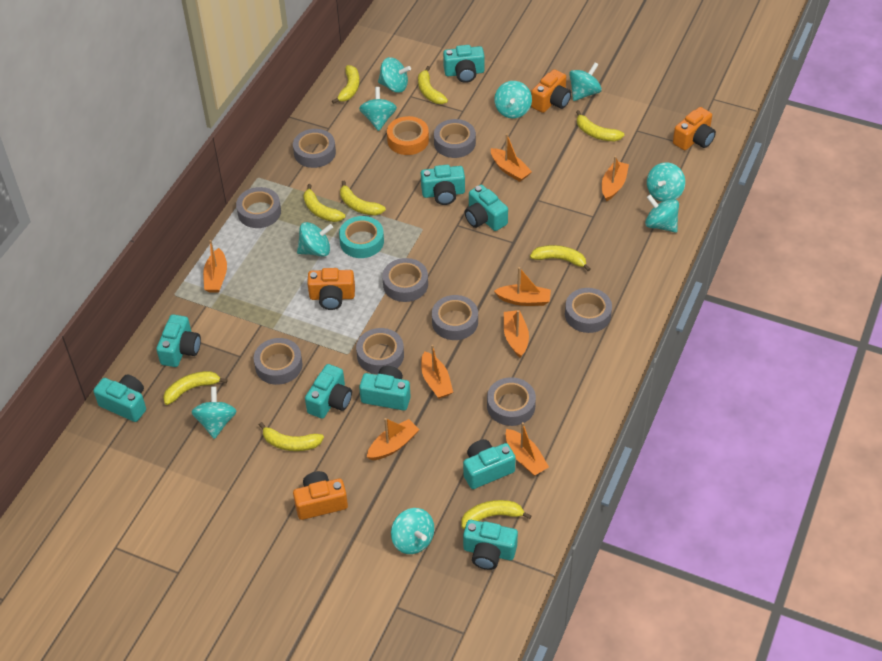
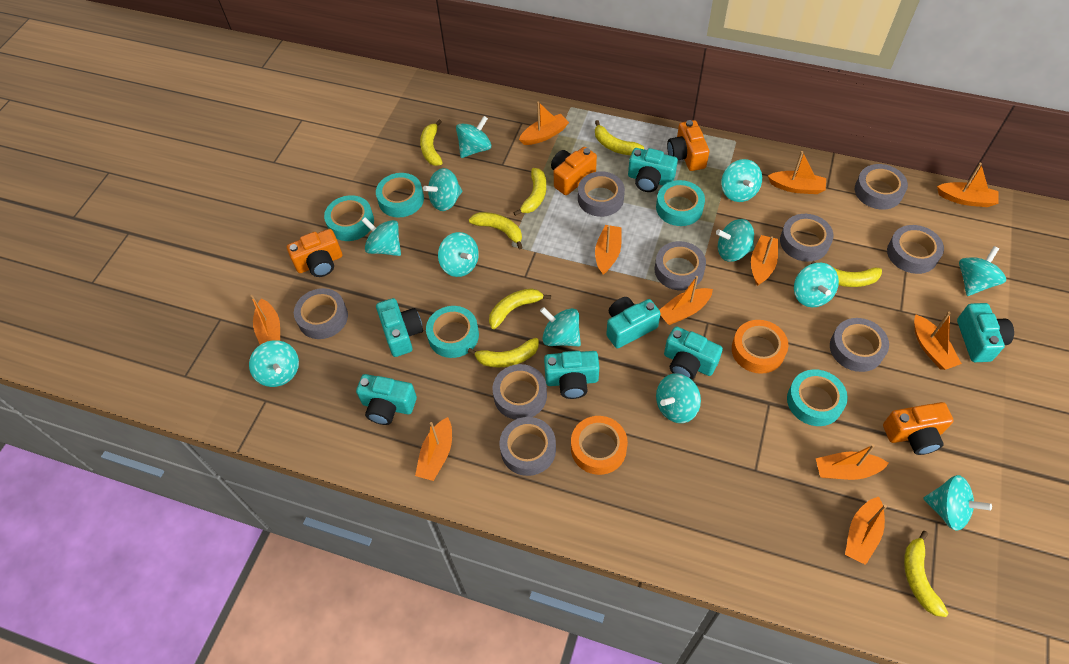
orange boat: 8 -> 11
orange tape: 1 -> 2
turquoise camera: 9 -> 7
turquoise spinning top: 9 -> 12
turquoise tape: 1 -> 5
yellow banana: 9 -> 8

